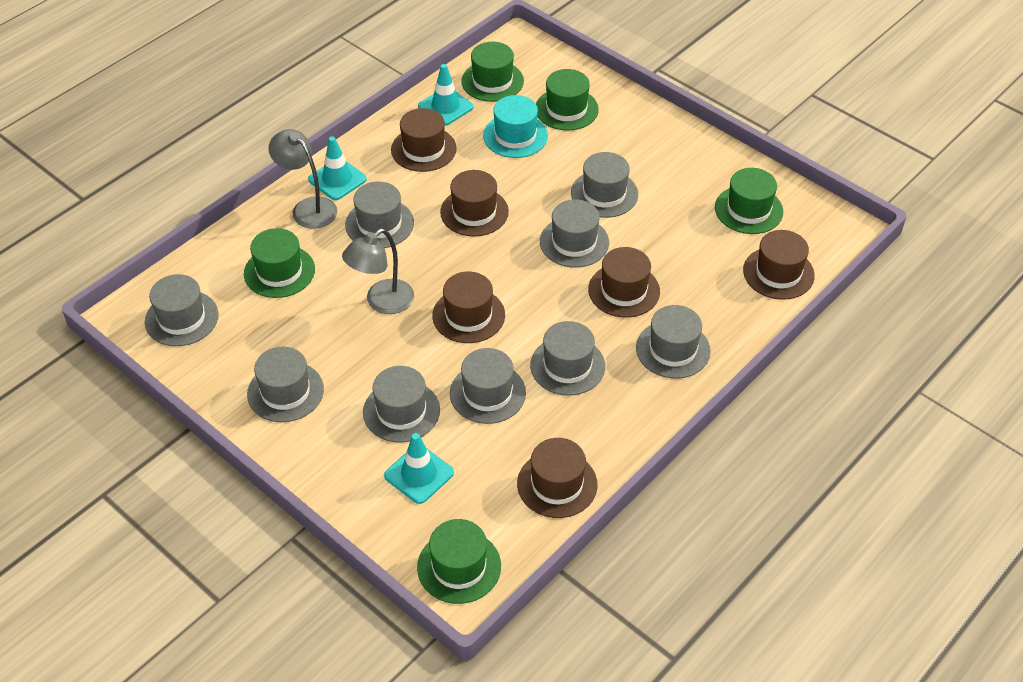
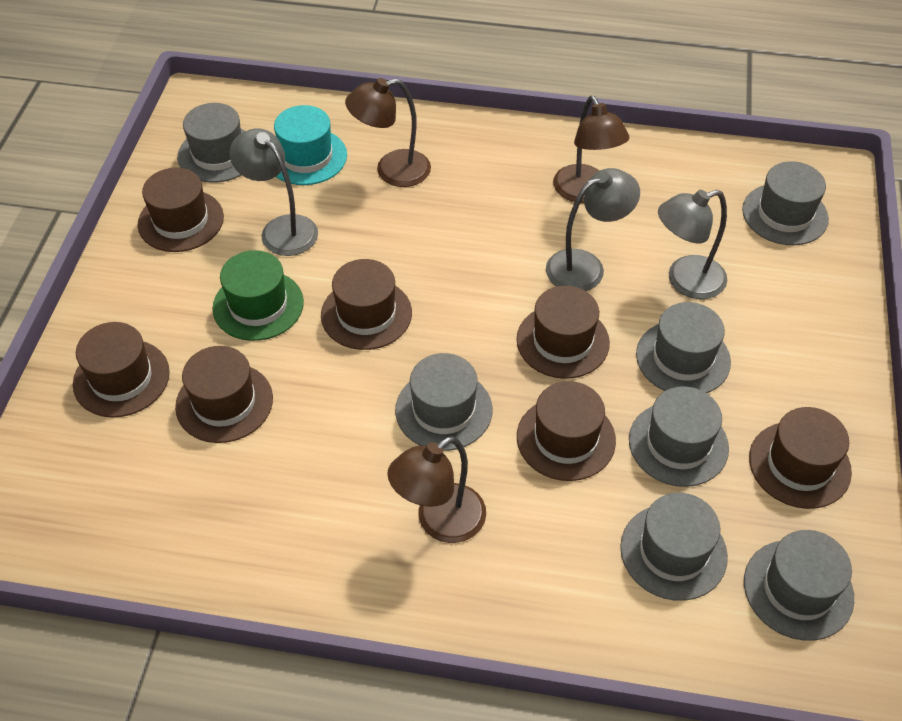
brown hat: 6 -> 7
brown lamp: 0 -> 3
green hat: 5 -> 1
grey hat: 9 -> 7
grey lamp: 2 -> 3
turquoise traffic cone: 3 -> 0

